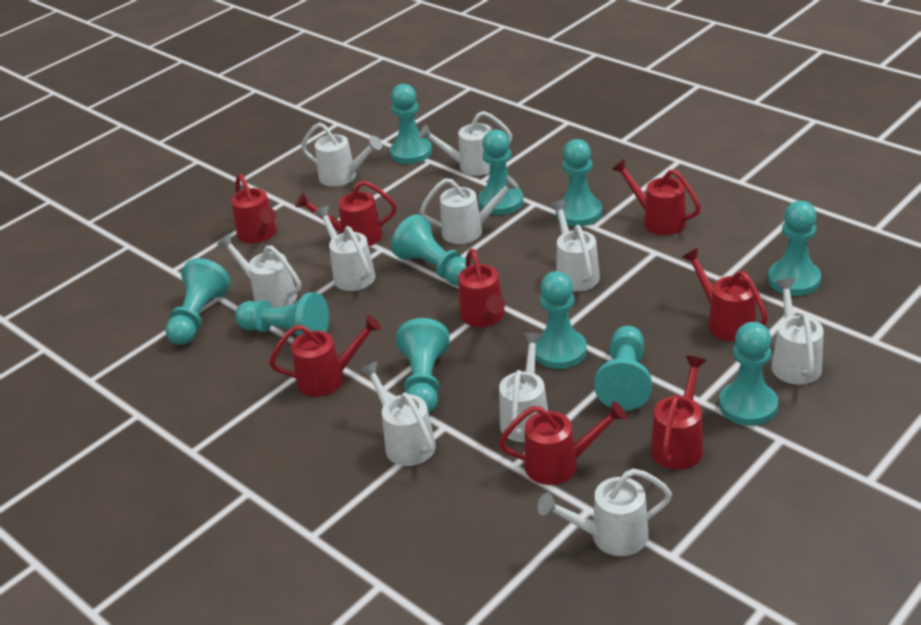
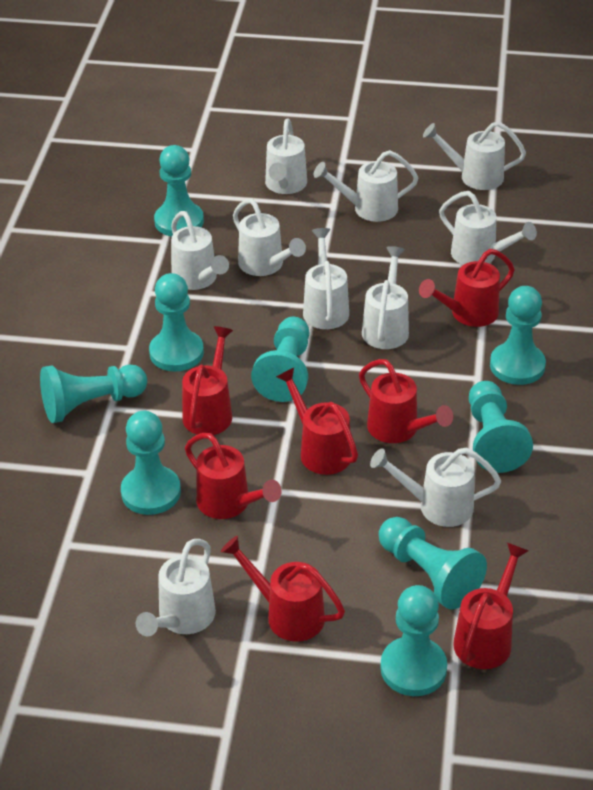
red watering can: 8 -> 7
turquoise pawn: 11 -> 9

